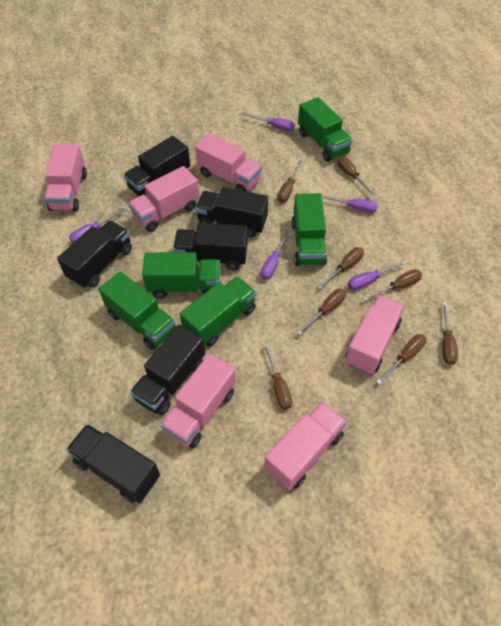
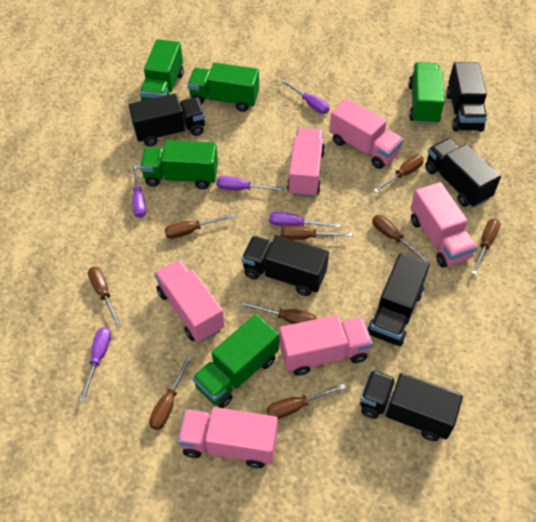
brown screwdriver: 8 -> 9

